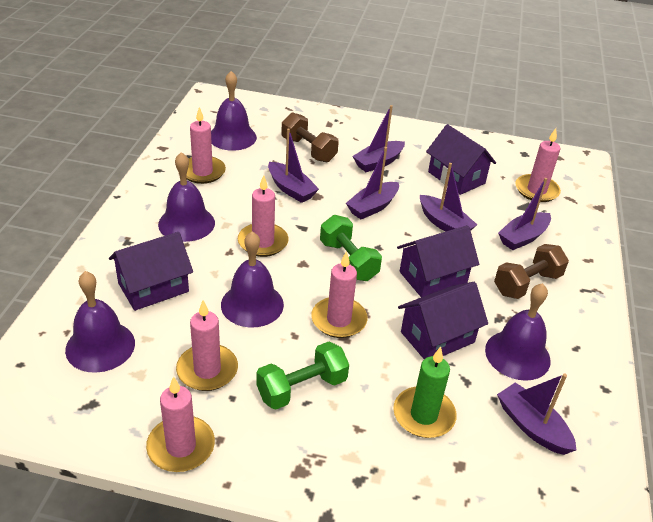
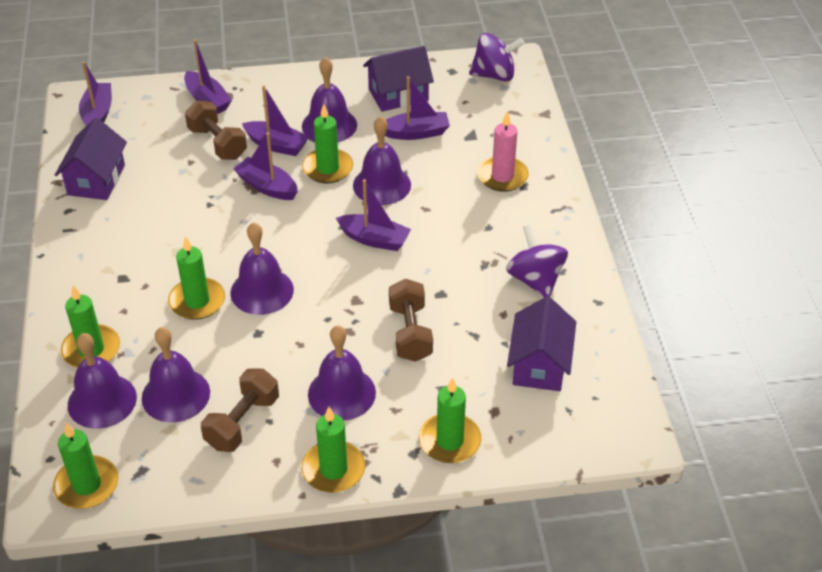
brown dumbbell: 2 -> 3
green candle: 1 -> 6
green dumbbell: 2 -> 0
pink candle: 6 -> 1
purple bell: 5 -> 6
purple house: 4 -> 3
purple spinning top: 0 -> 2

